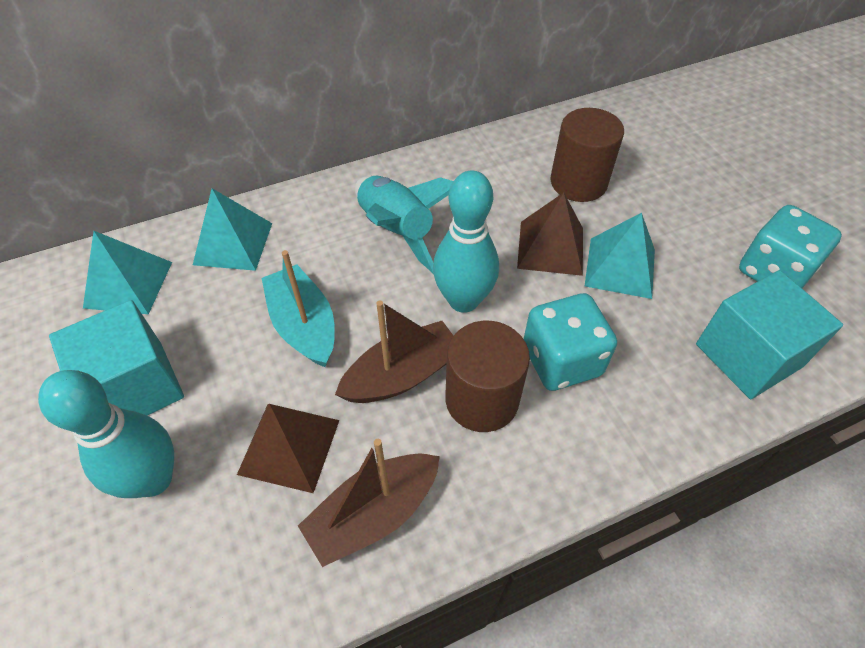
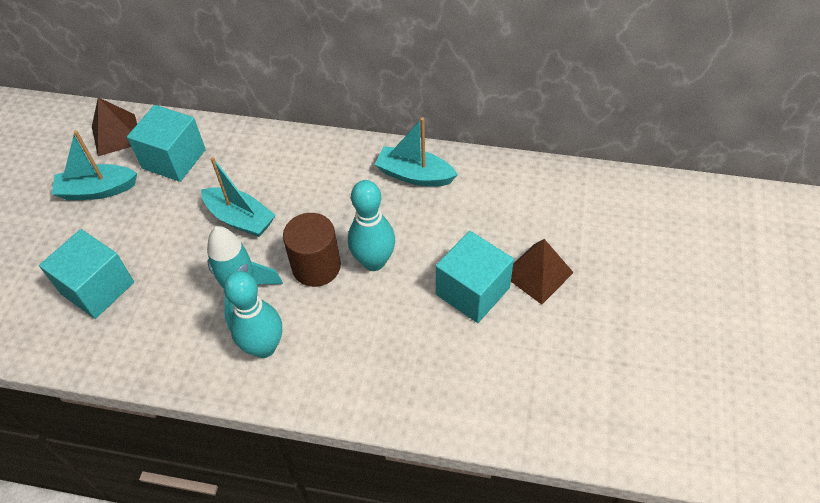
brown boat: 2 -> 0
brown cylinder: 2 -> 1
turquoise boat: 1 -> 3
turquoise cube: 2 -> 3
turquoise dice: 2 -> 0
turquoise pyramid: 3 -> 0

